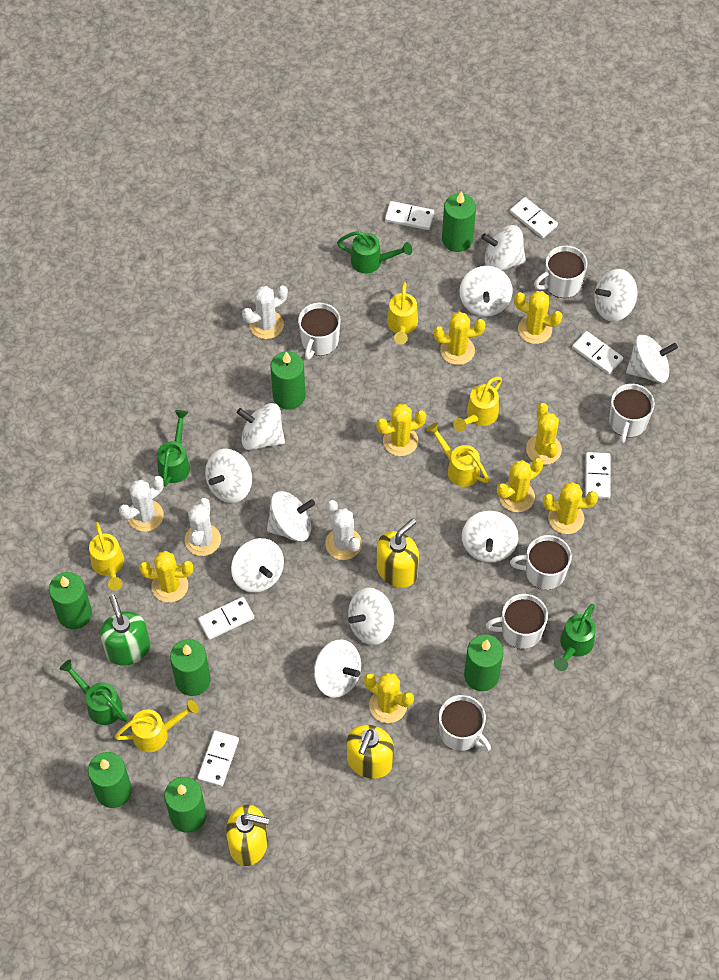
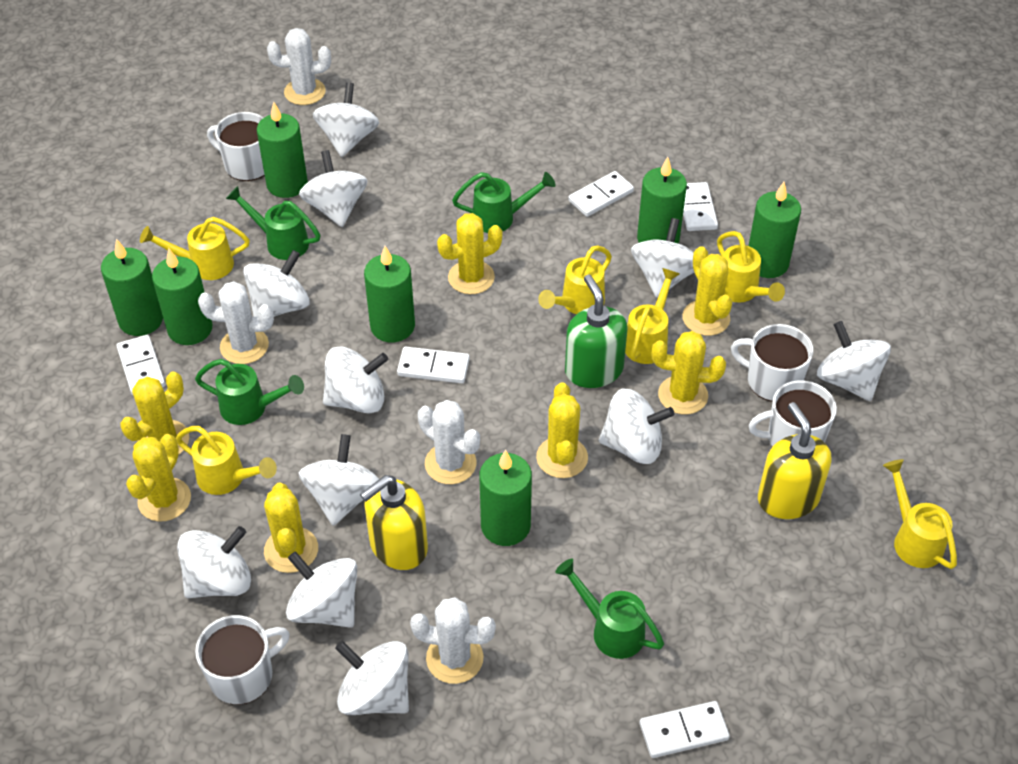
white domino: 6 -> 5
white mug: 6 -> 4
yellow cactus: 8 -> 7
yellow soap dispenser: 3 -> 2
yellow watering can: 5 -> 6

